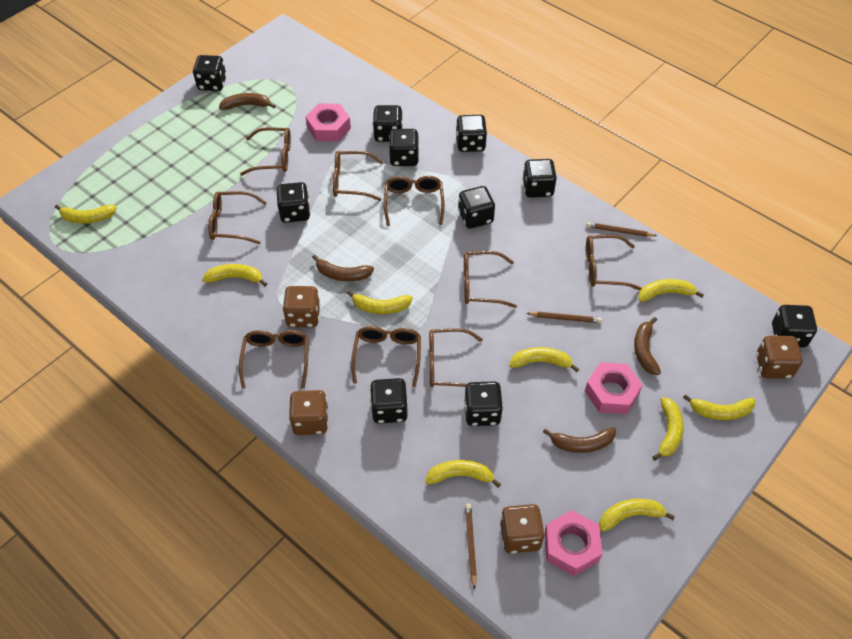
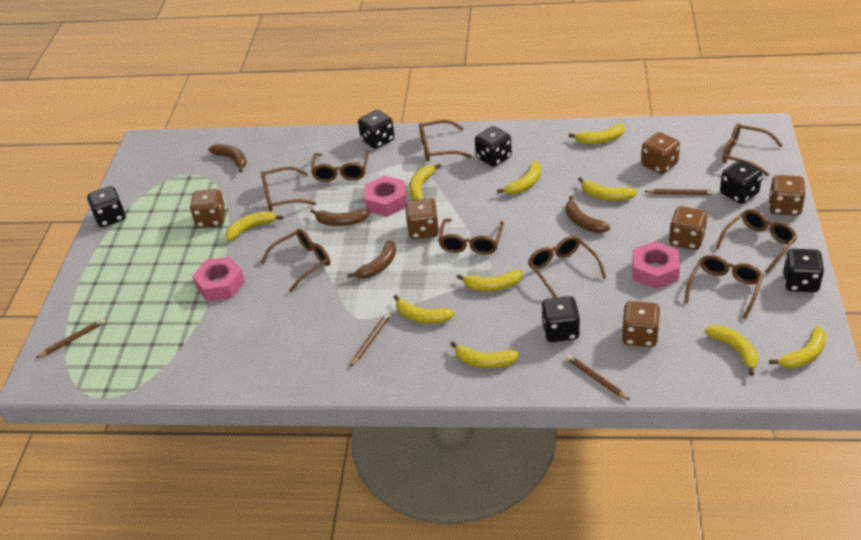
black dice: 10 -> 6
brown dice: 4 -> 6
brown pencil: 3 -> 4
yellow banana: 9 -> 10

